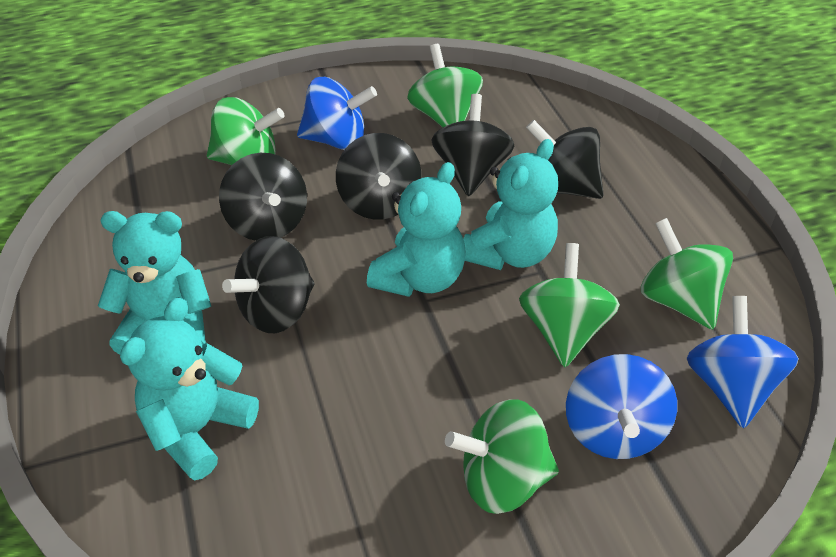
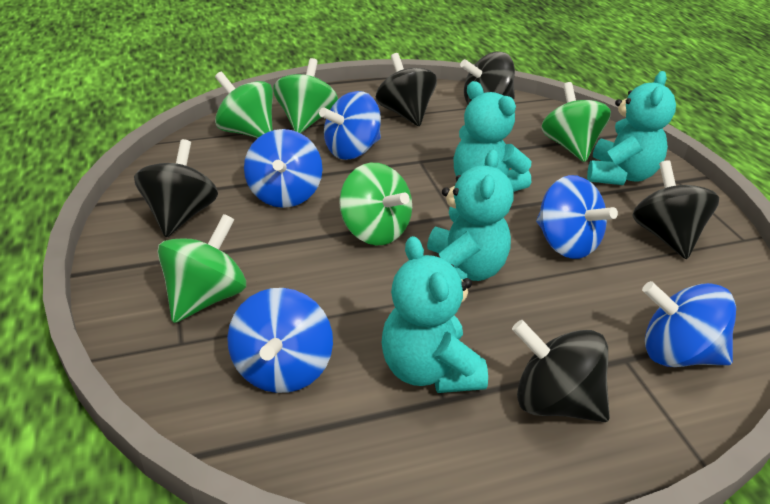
blue spinning top: 3 -> 5

